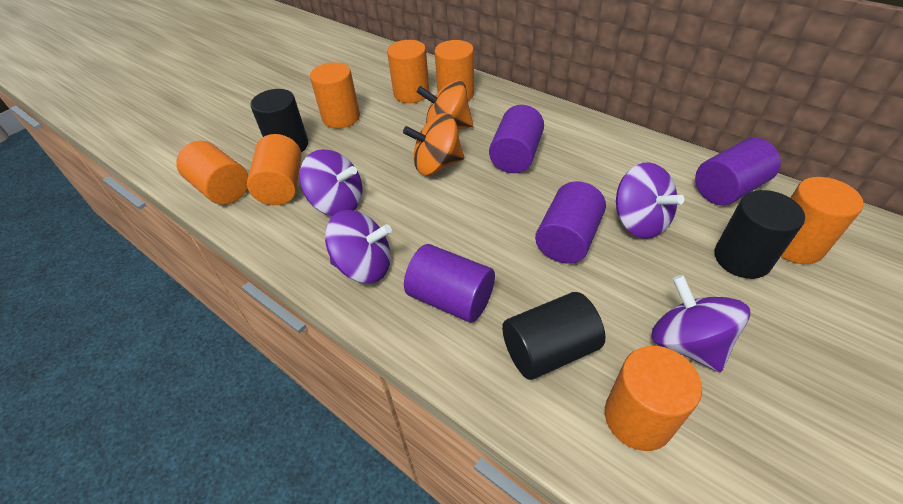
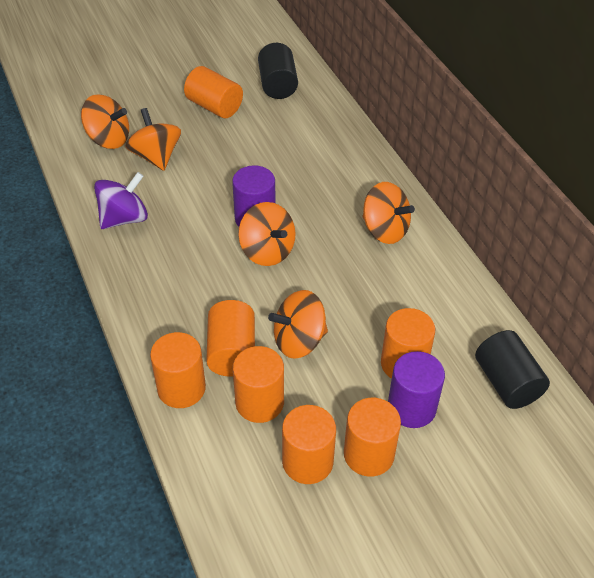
black cylinder: 3 -> 2
orange spinning top: 2 -> 5
purple cylinder: 4 -> 2
purple spinning top: 4 -> 1

